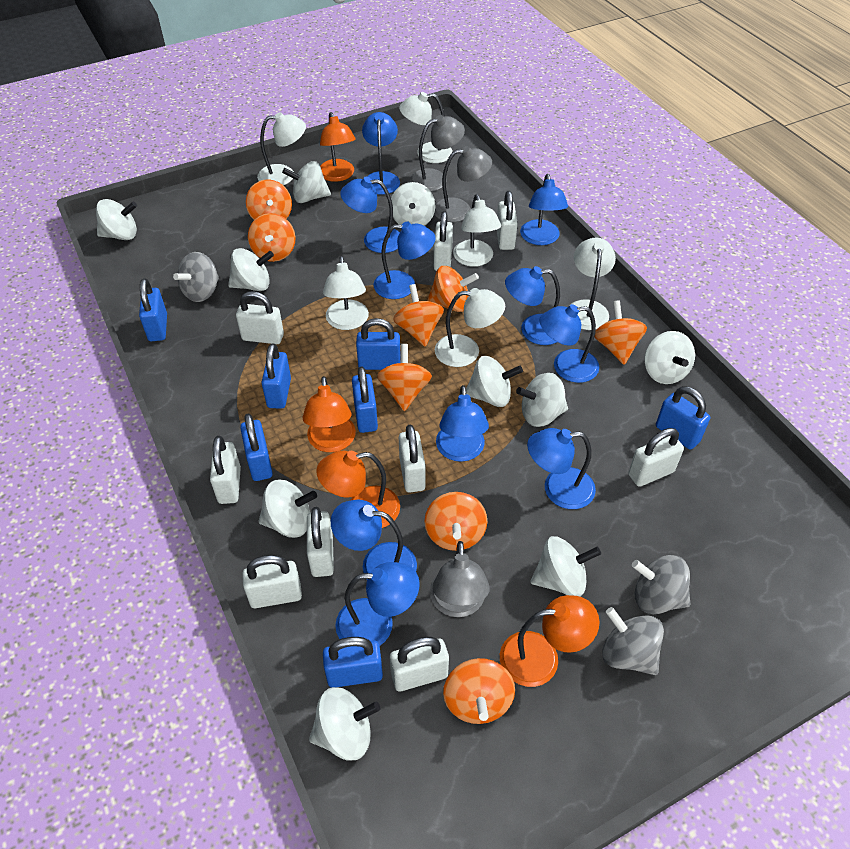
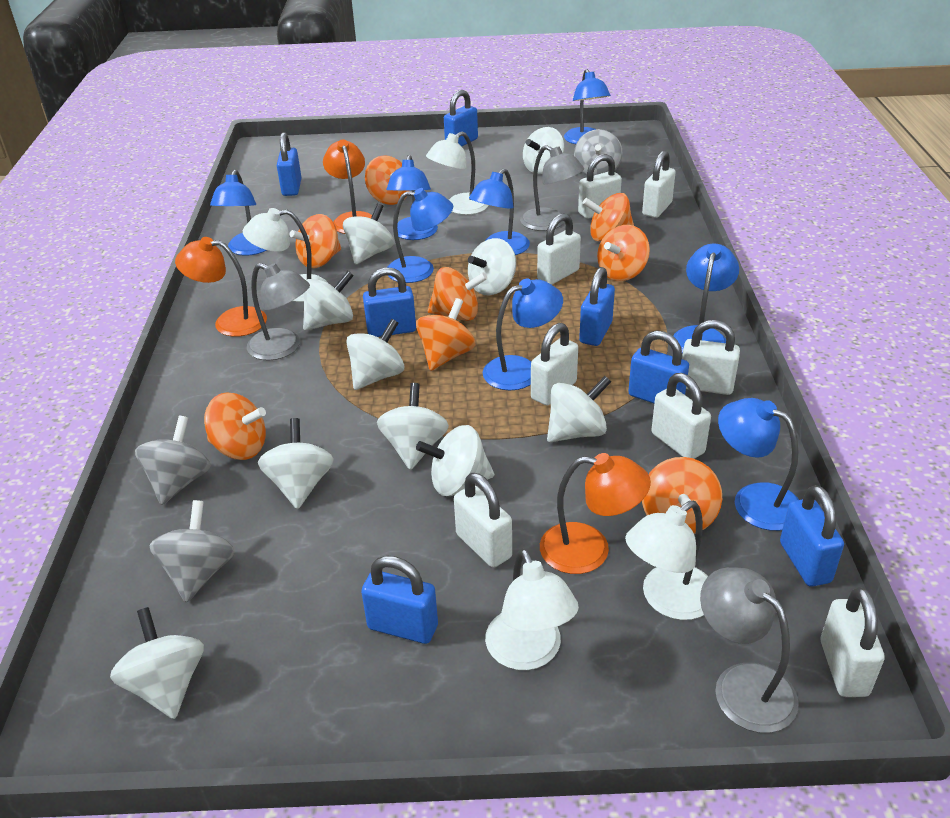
blue lamp: 10 -> 8
orange lamp: 4 -> 3
white lamp: 6 -> 4
white padlock: 9 -> 8

